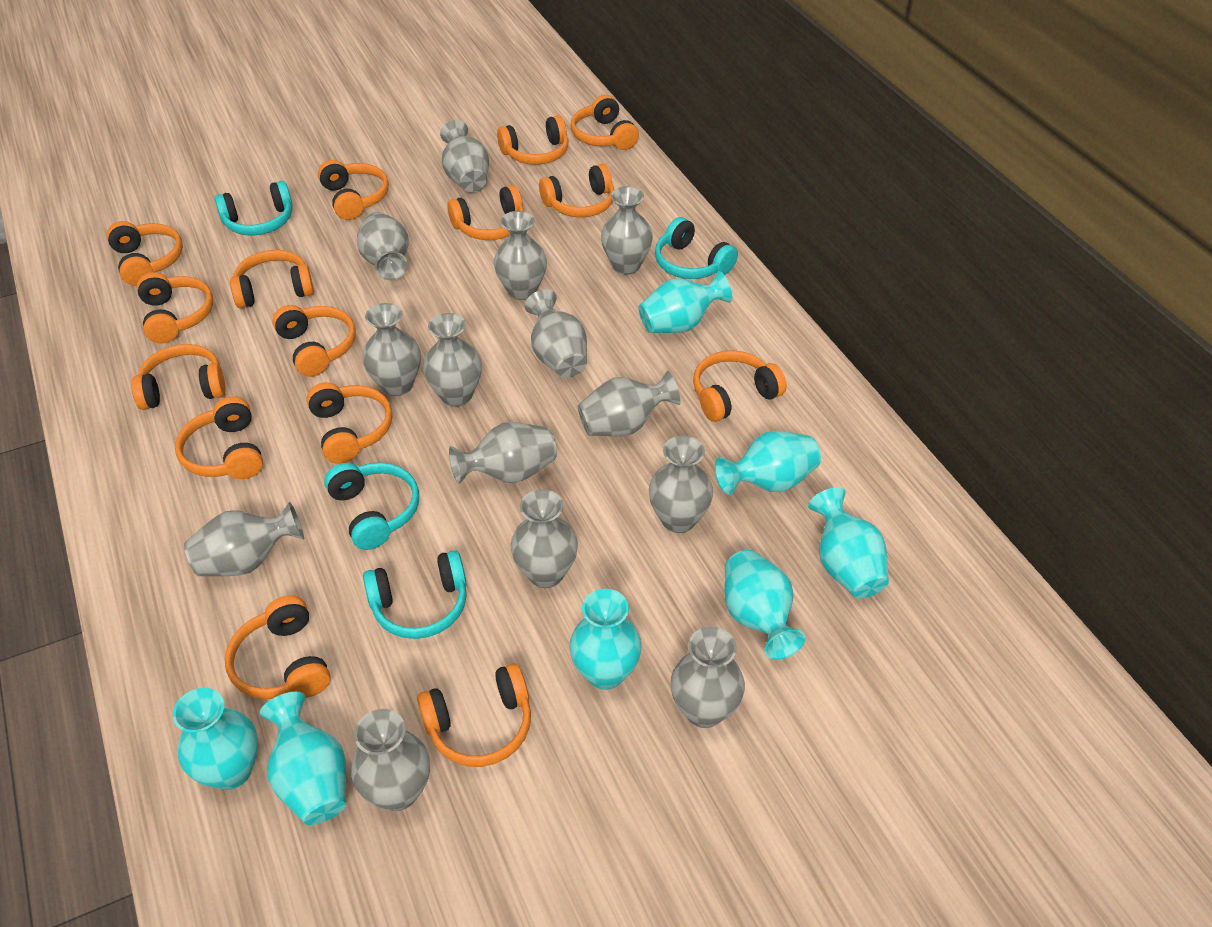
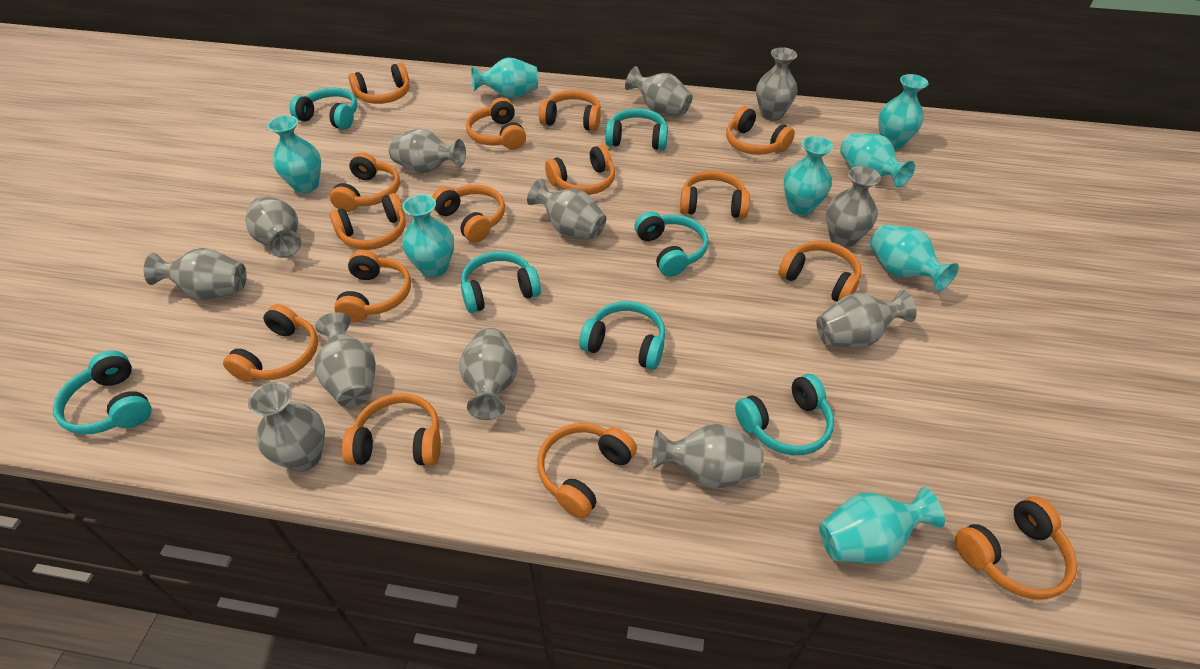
grey vase: 14 -> 12
turquoise headphones: 4 -> 7
turquoise vase: 7 -> 8

